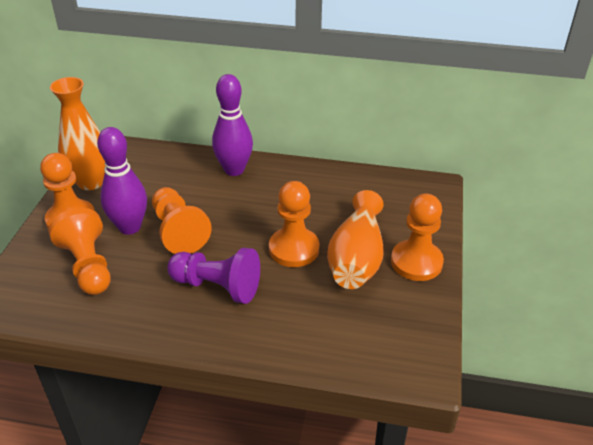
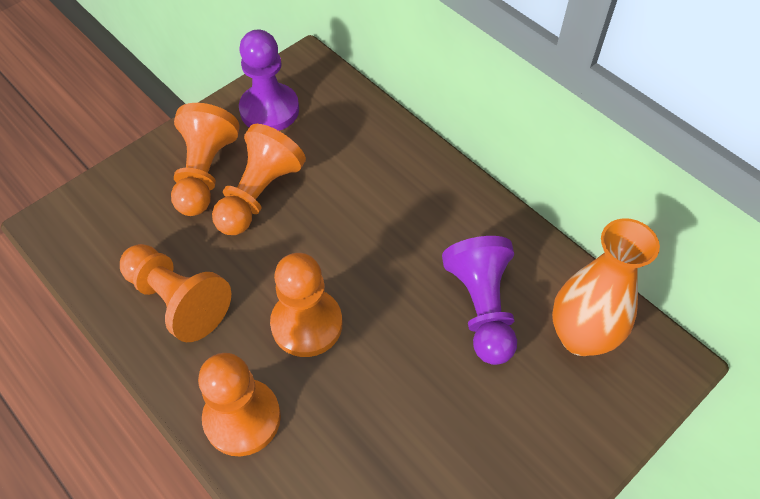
orange vase: 2 -> 1
purple bowling pin: 2 -> 0
purple pawn: 1 -> 2

